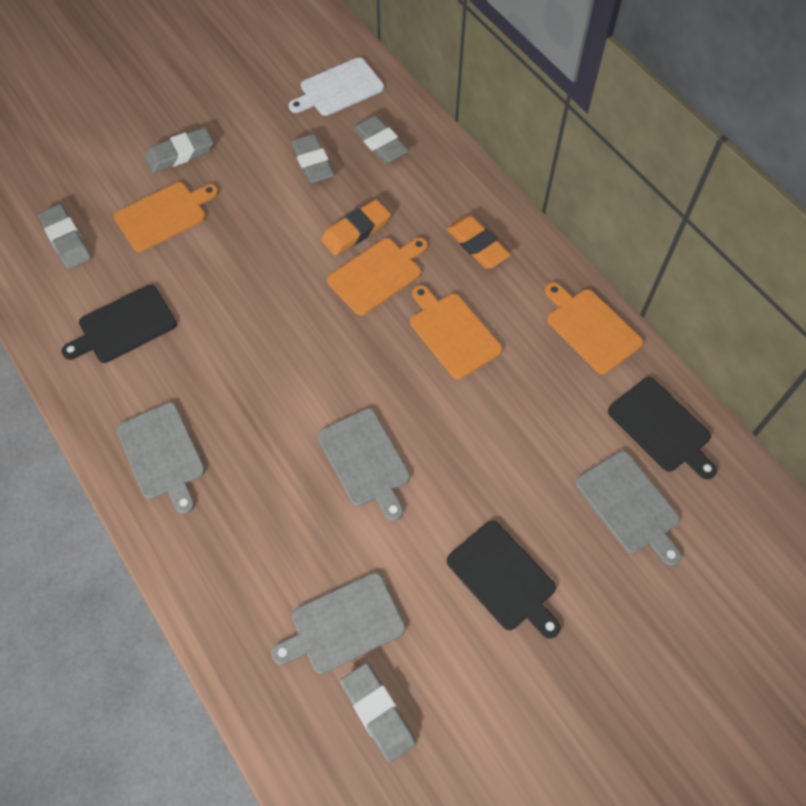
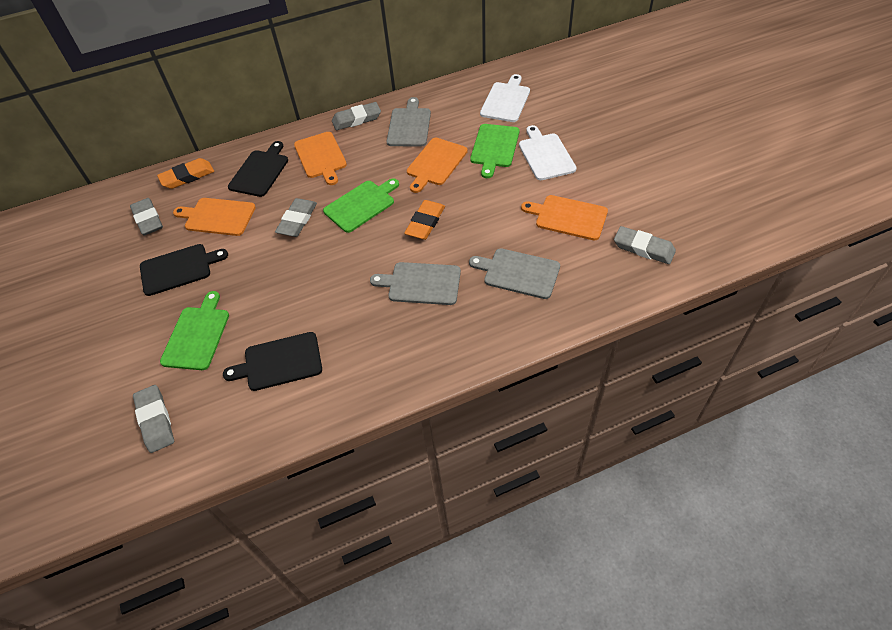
green cutting board: 0 -> 3
grey cutting board: 4 -> 3
white cutting board: 1 -> 2

